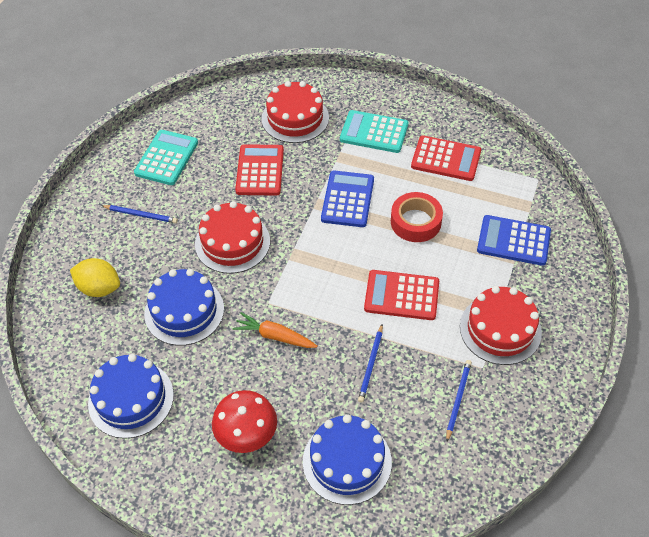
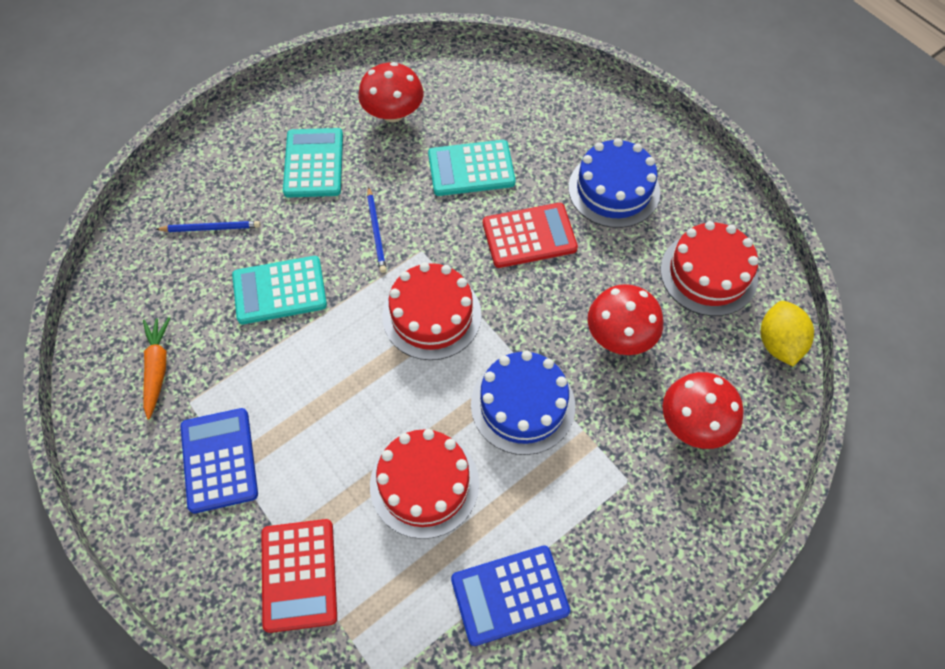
blue cake: 3 -> 2
blue pencil: 3 -> 2
red calculator: 3 -> 2
red mushroom: 1 -> 3
red tape: 1 -> 0
turquoise calculator: 2 -> 3

